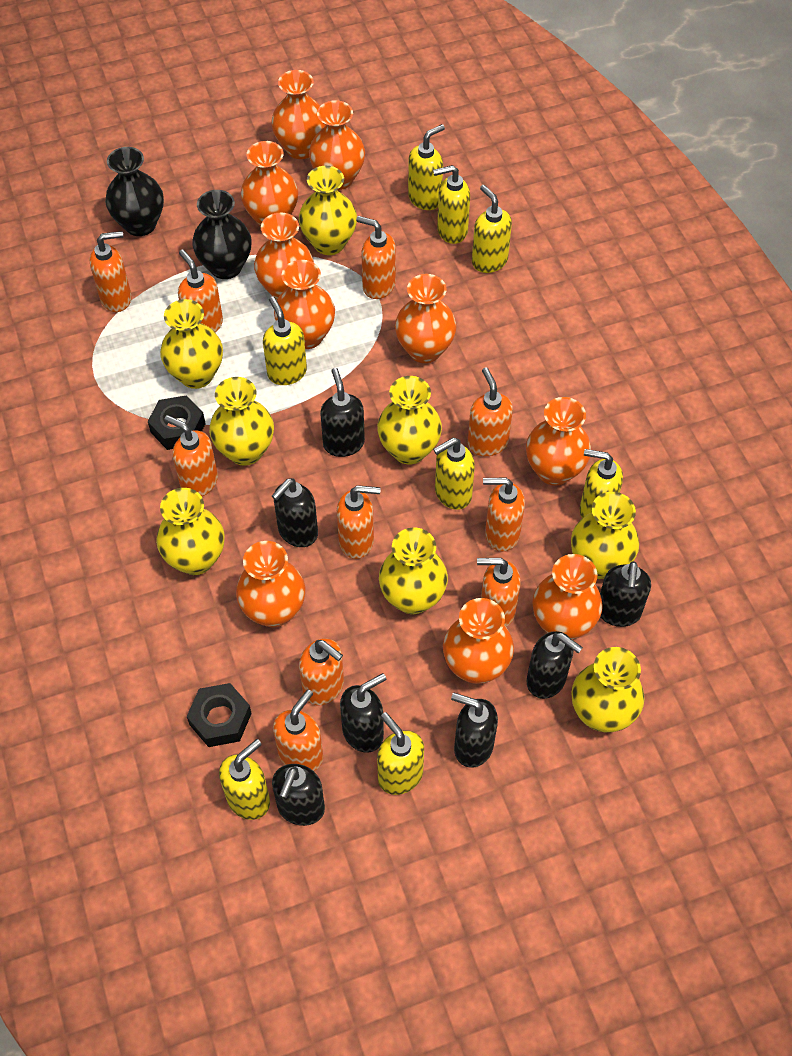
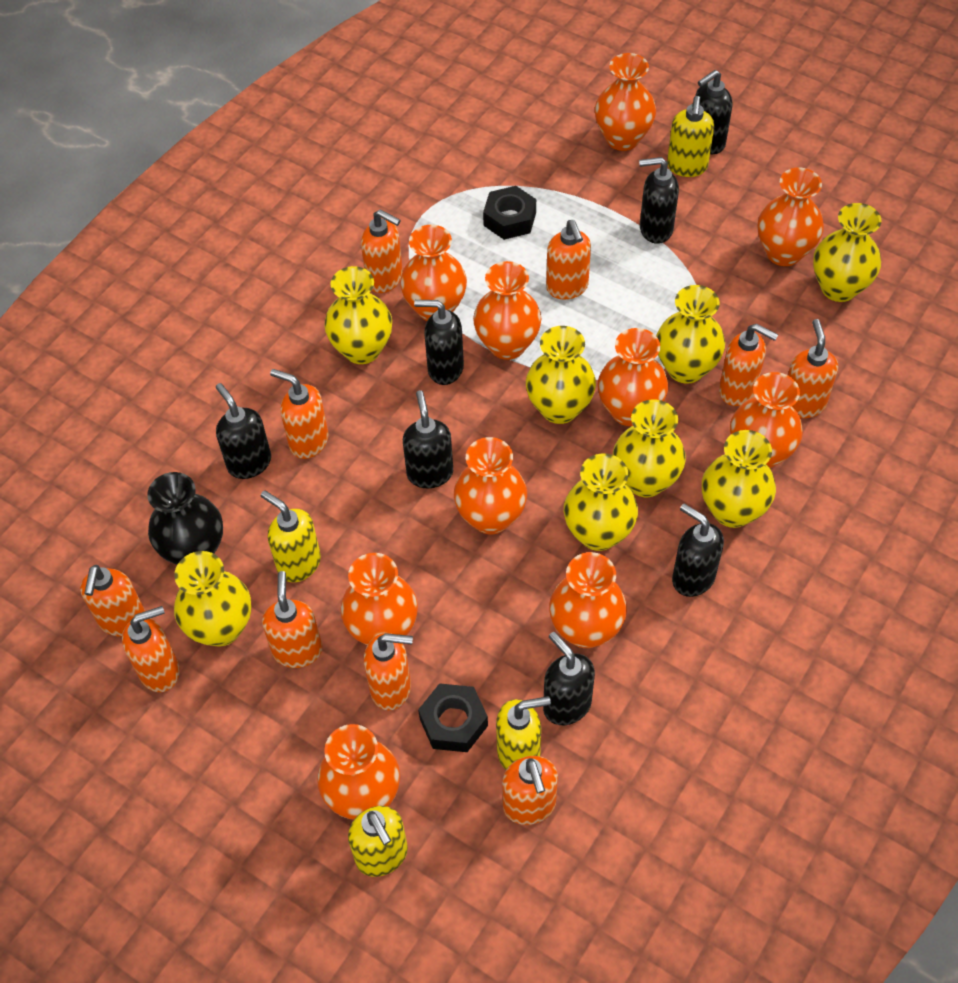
black vase: 2 -> 1
yellow soap dispenser: 8 -> 4

